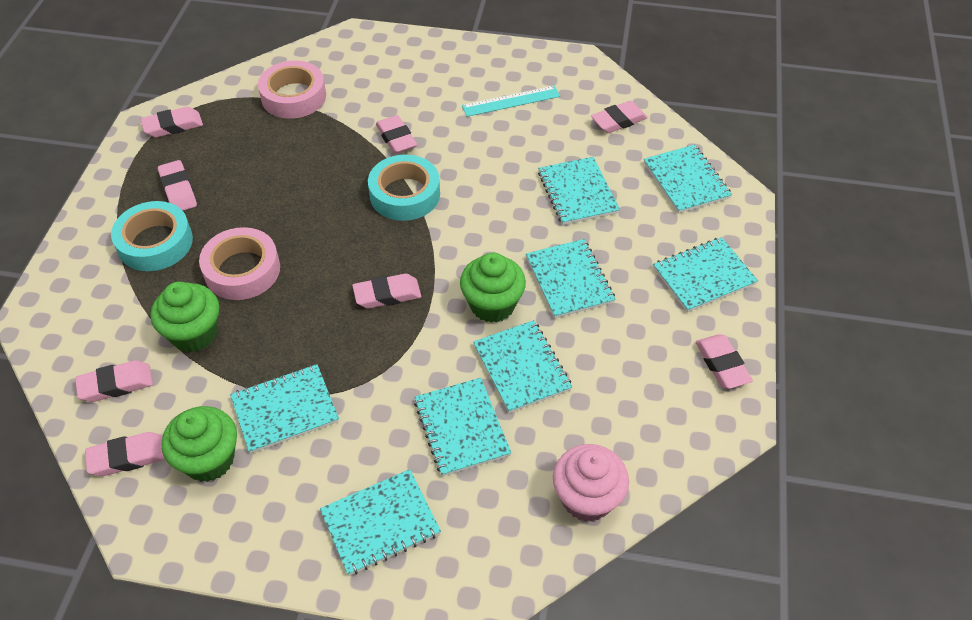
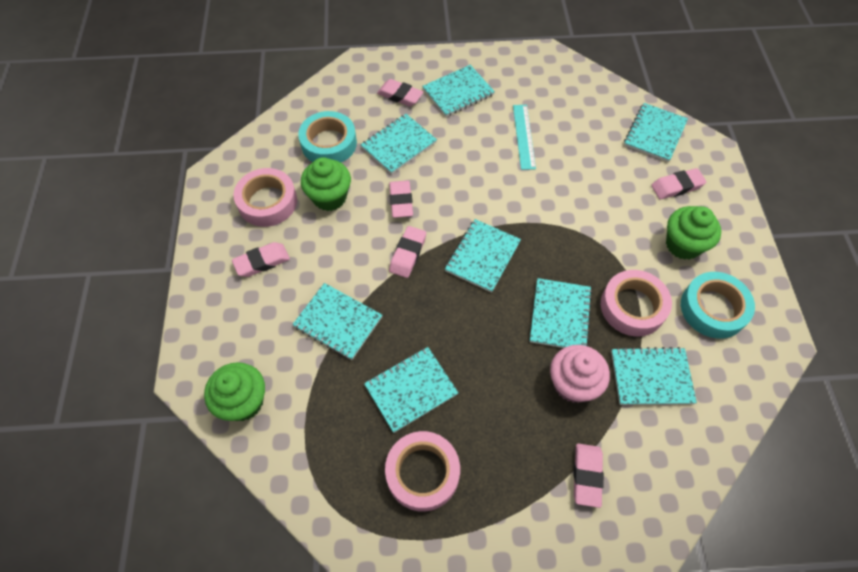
pink eraser: 8 -> 6
pink tape: 2 -> 3

